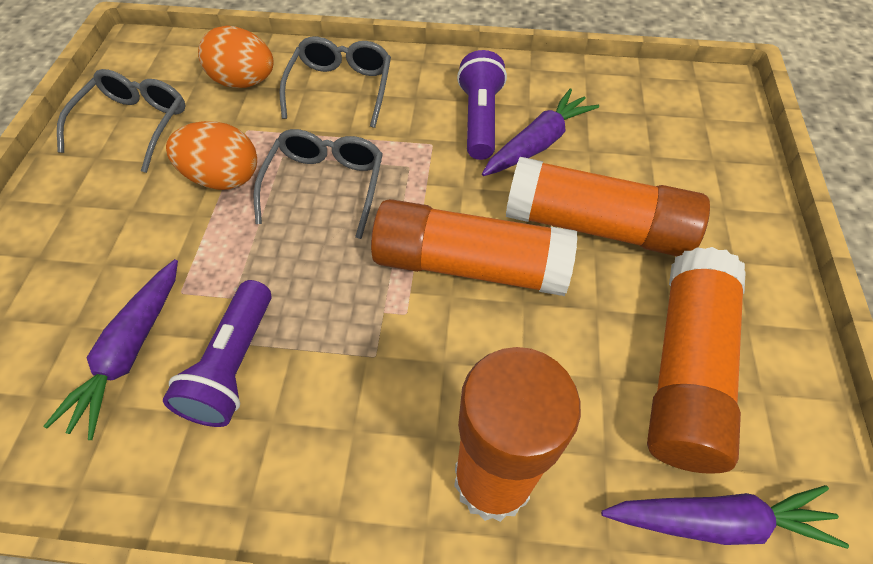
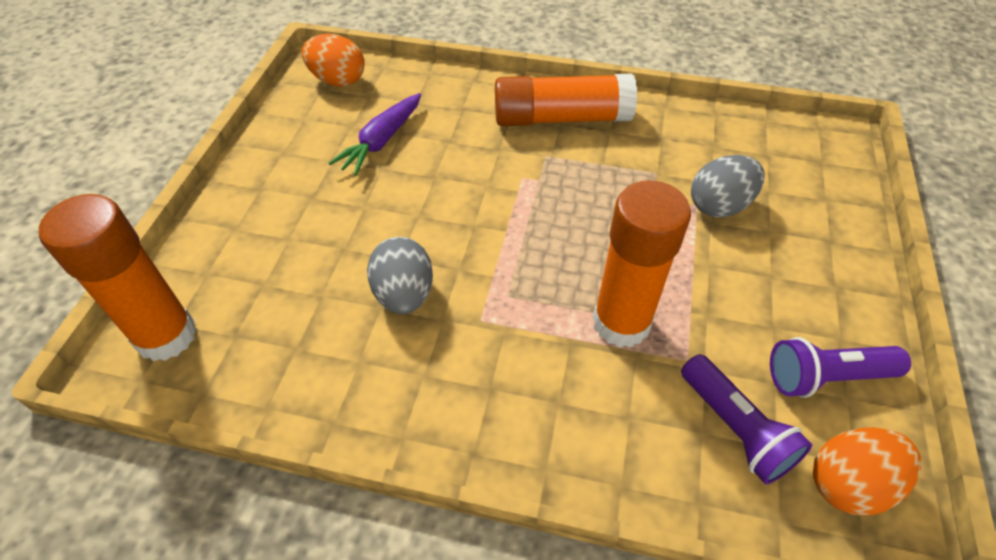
grey egg: 0 -> 2
grey glasses: 3 -> 0
orange glue stick: 4 -> 3
purple carrot: 3 -> 1

